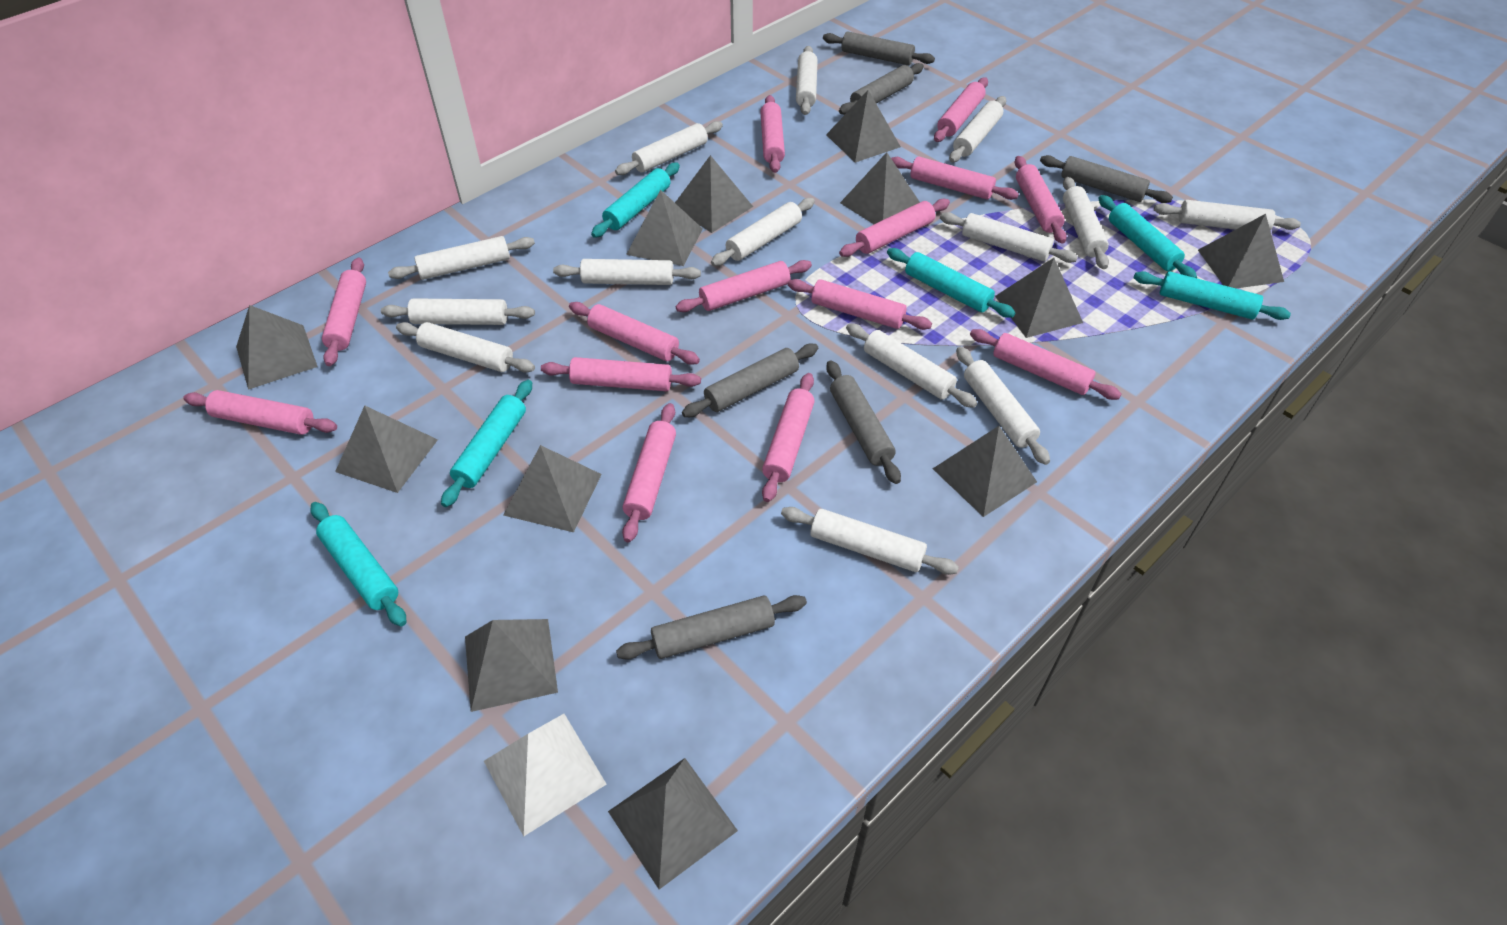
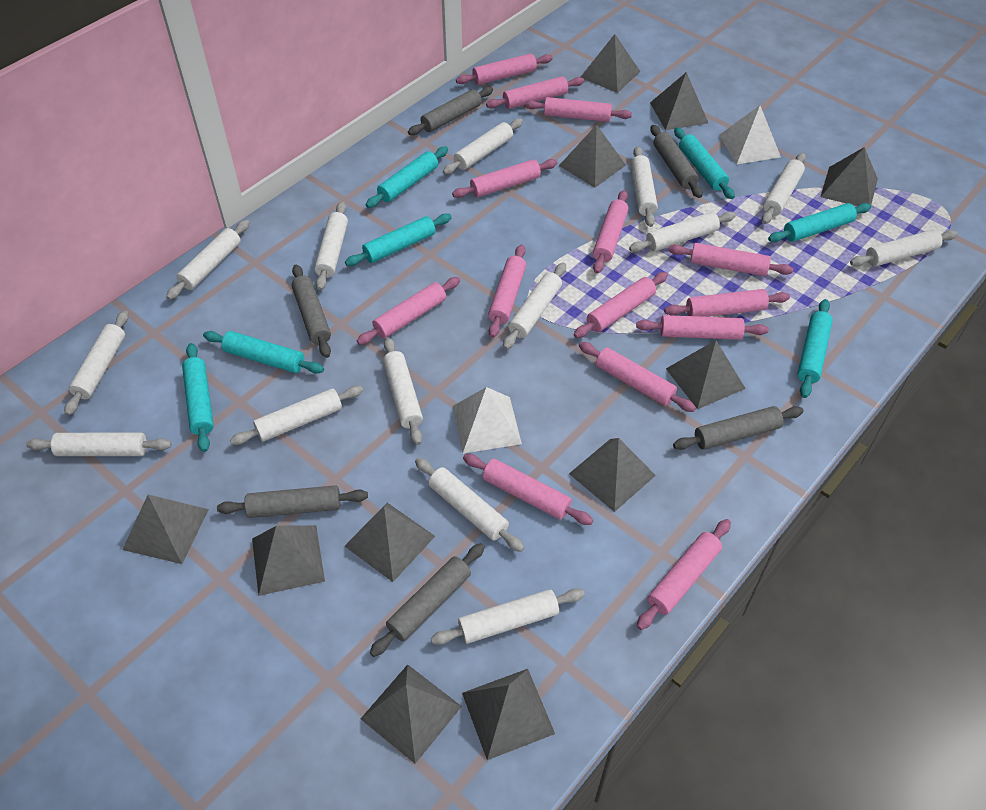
grey pyramid: 12 -> 11
turquoise rolling pin: 6 -> 7
white pyramid: 1 -> 2

